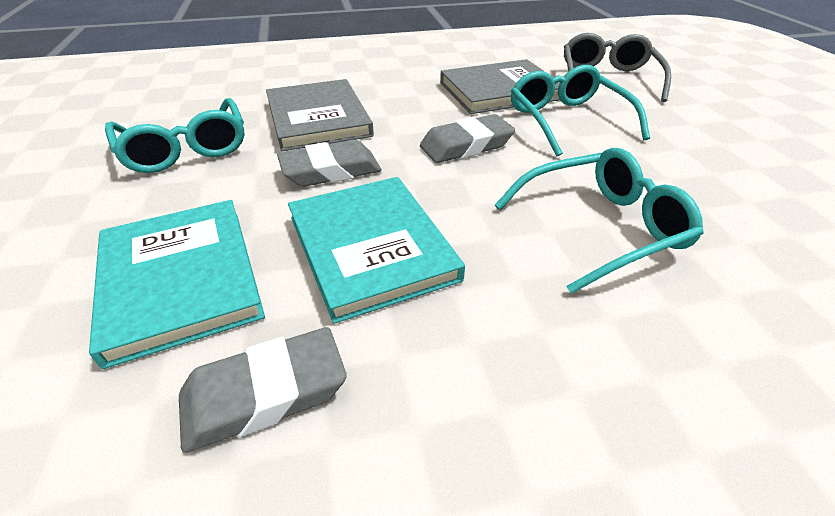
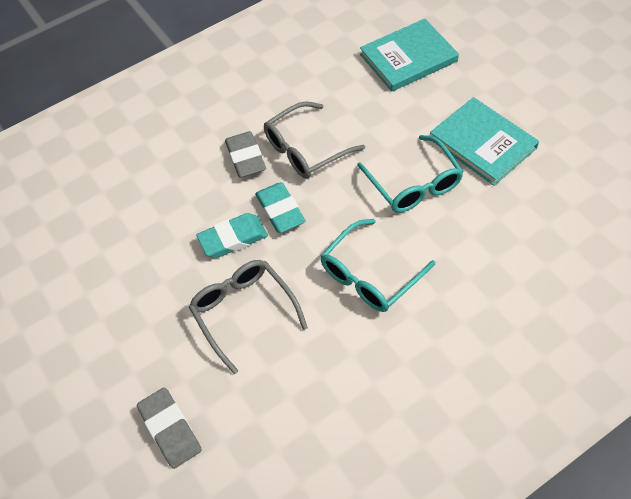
grey book: 2 -> 0
grey eraser: 3 -> 2
grey glasses: 1 -> 2
turquoise eraser: 0 -> 2
turquoise glasses: 3 -> 2

